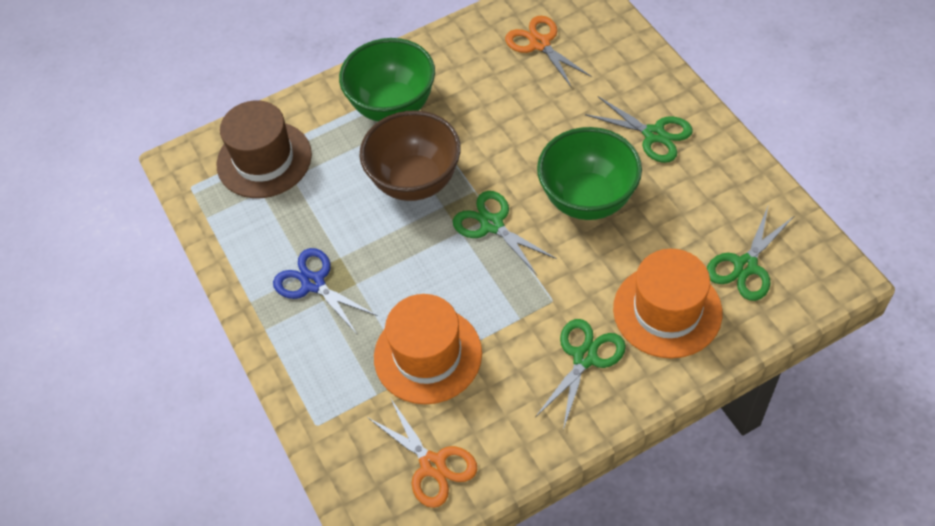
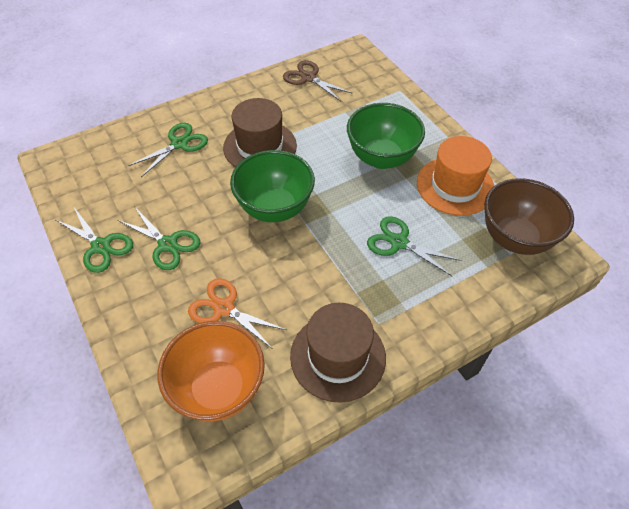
blue scissors: 1 -> 0
brown hat: 1 -> 2
brown scissors: 0 -> 1
orange bowl: 0 -> 1
orange hat: 2 -> 1
orange scissors: 2 -> 1

